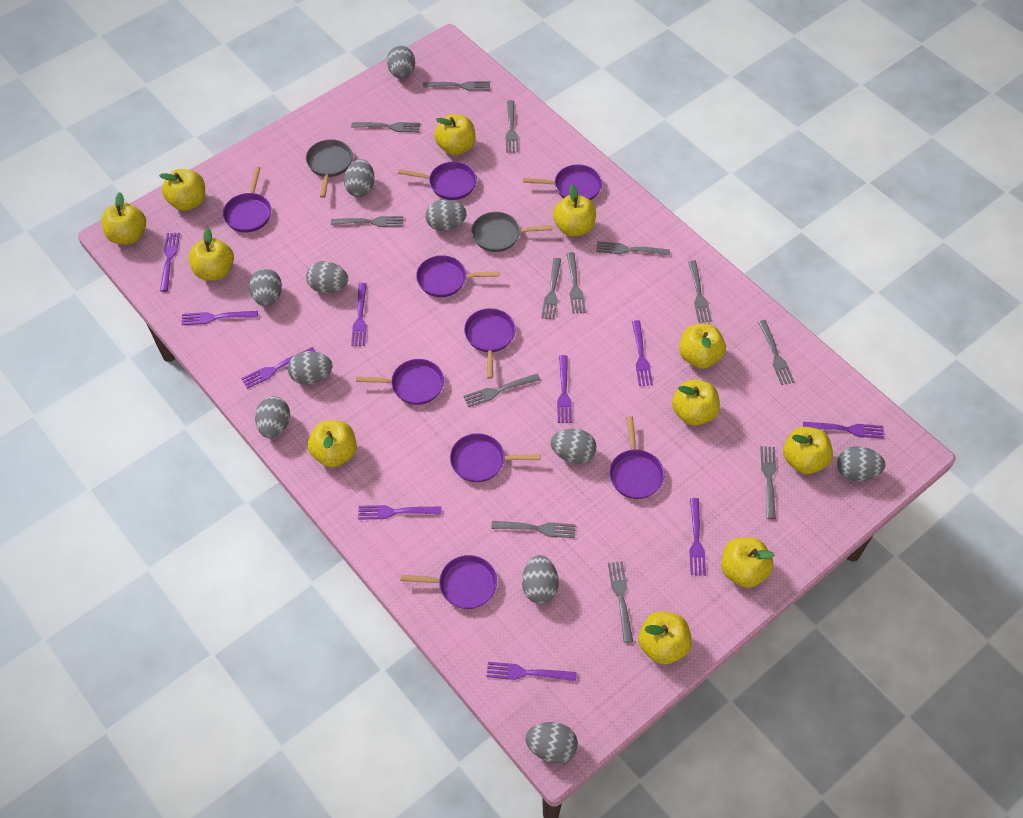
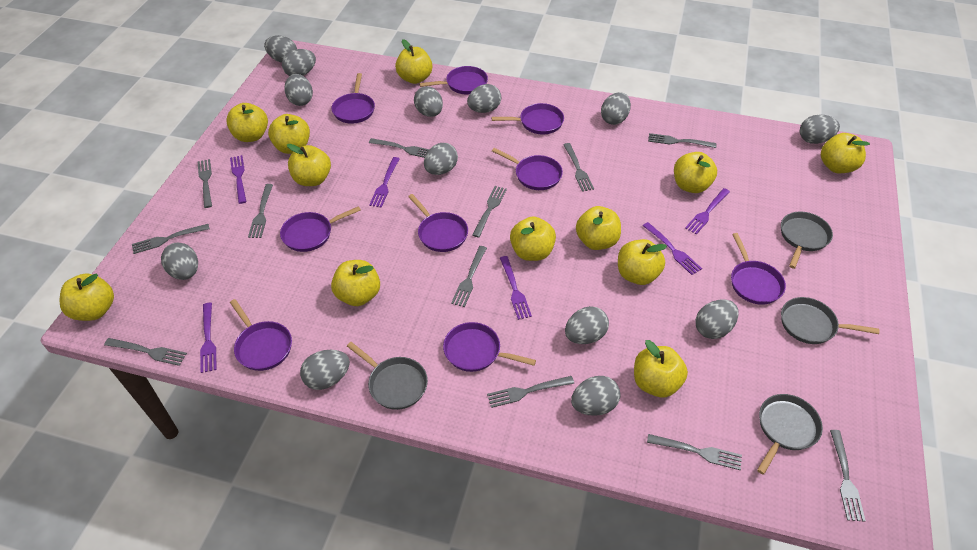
grey egg: 11 -> 13
grey fork: 13 -> 12
grey pan: 2 -> 4
purple fork: 10 -> 6
yellow apple: 11 -> 12

